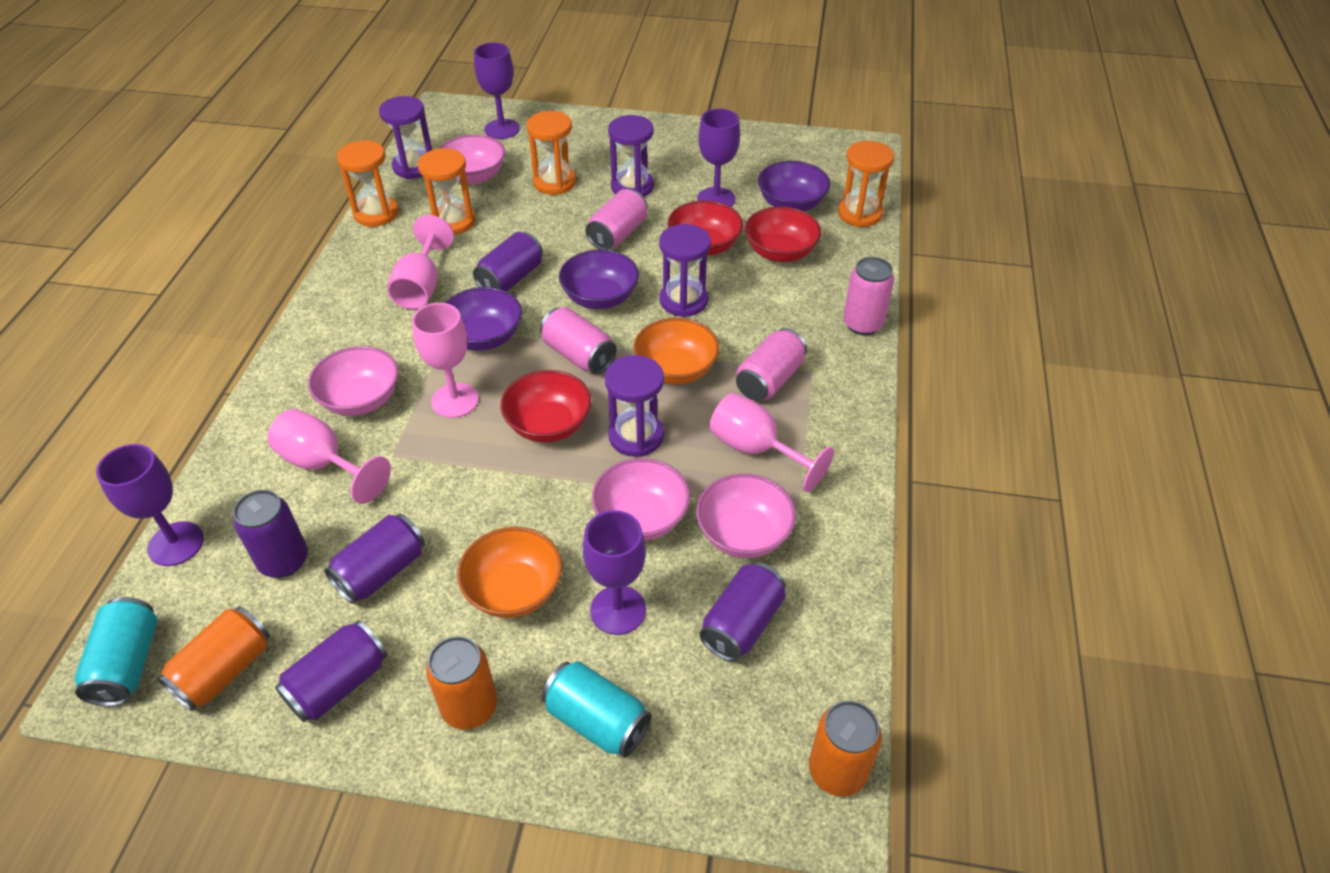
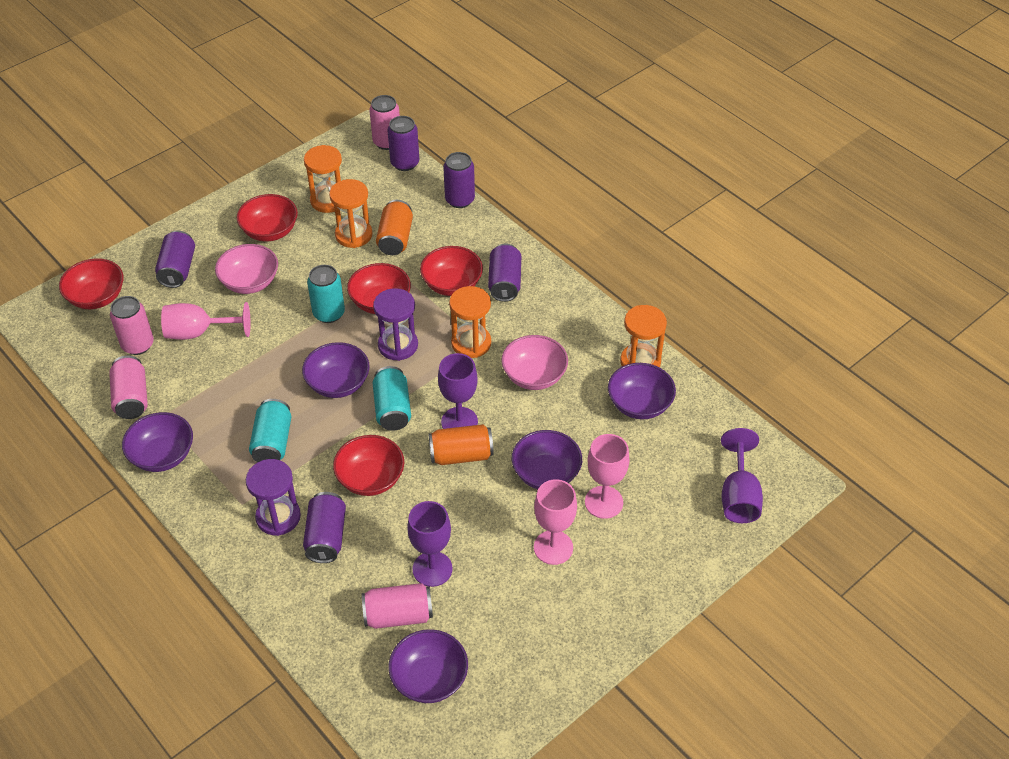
orange bowl: 2 -> 0
orange can: 3 -> 2
pink bowl: 4 -> 2
pink goblet: 4 -> 3
purple bowl: 3 -> 5
purple goblet: 4 -> 3
purple hourglass: 4 -> 2
red bowl: 3 -> 5
turquoise can: 2 -> 3

